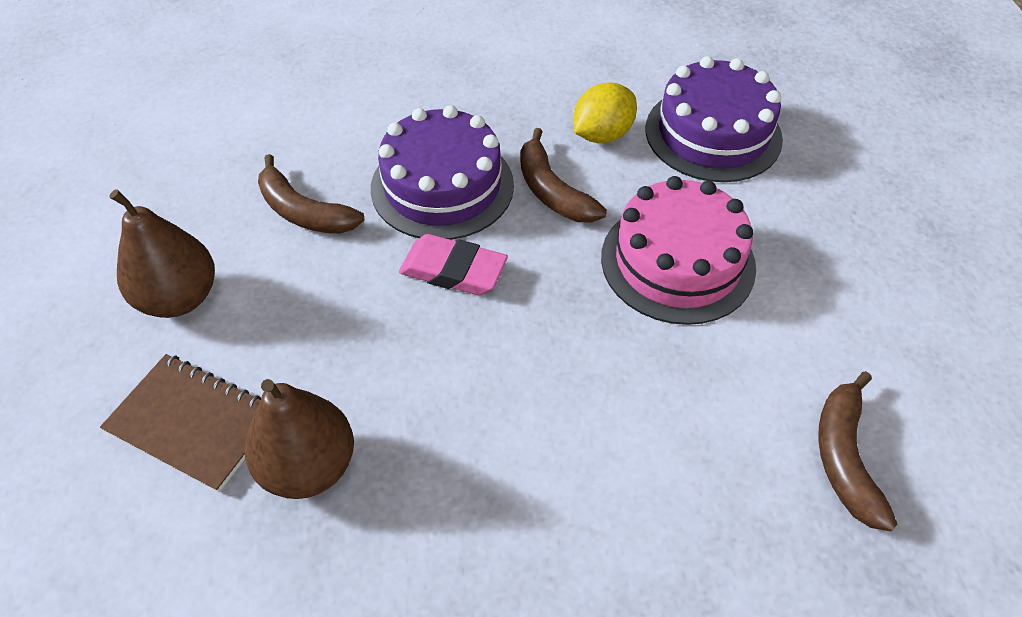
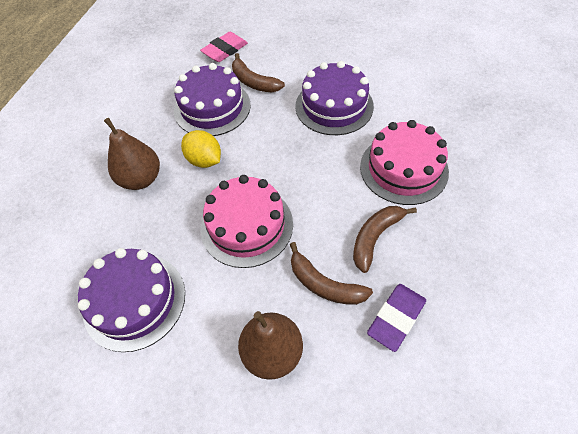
brown notebook: 1 -> 0
pink cake: 1 -> 2
purple cake: 2 -> 3
purple eraser: 0 -> 1

